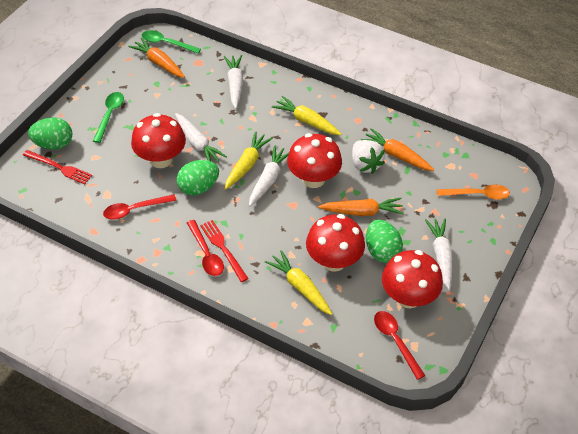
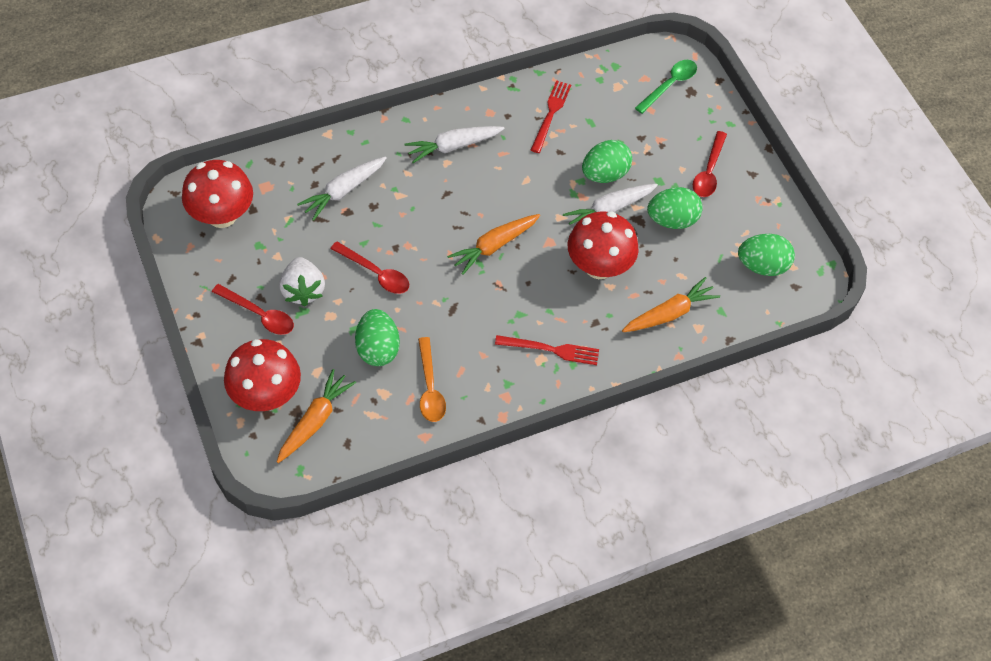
green egg: 3 -> 4
green spoon: 2 -> 1
red mushroom: 4 -> 3
white carrot: 4 -> 3
yellow carrot: 3 -> 0

